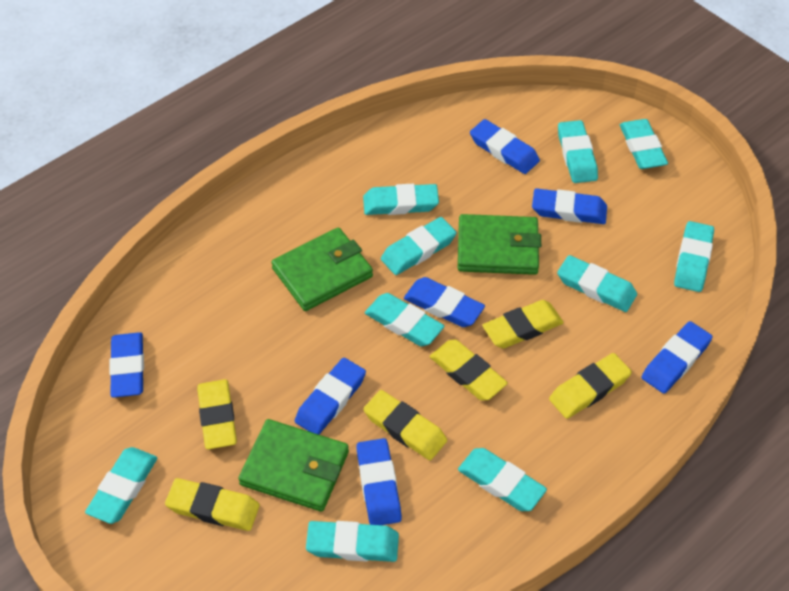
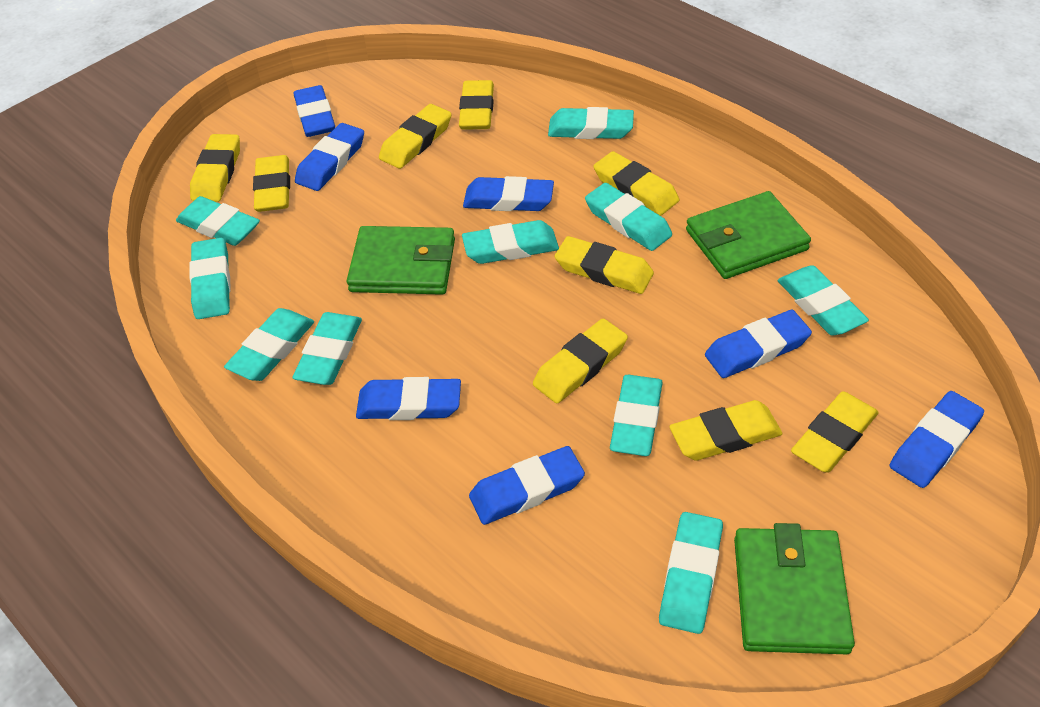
yellow eraser: 6 -> 9

